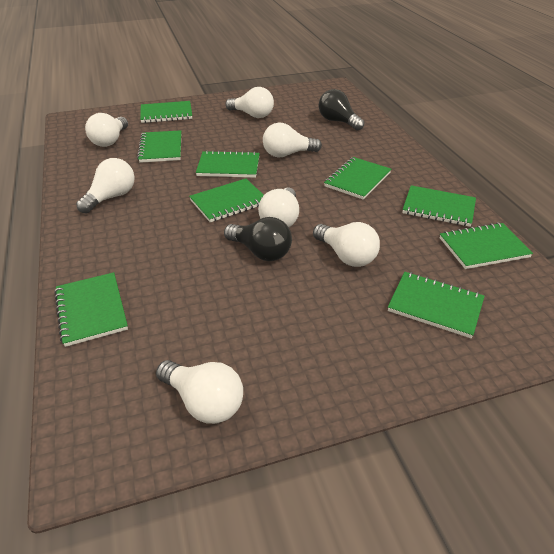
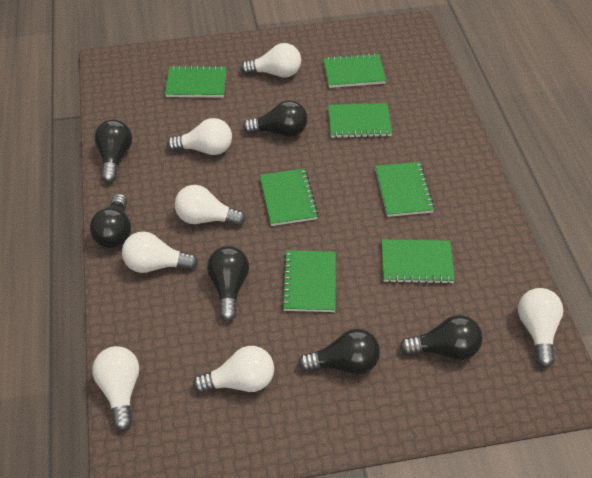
black light bulb: 2 -> 6
green notebook: 9 -> 7

